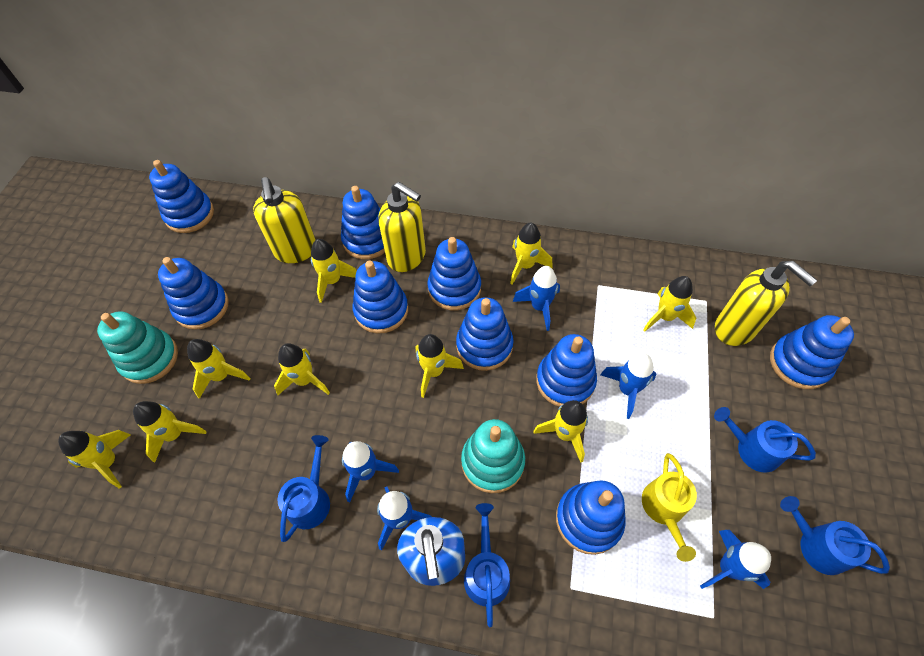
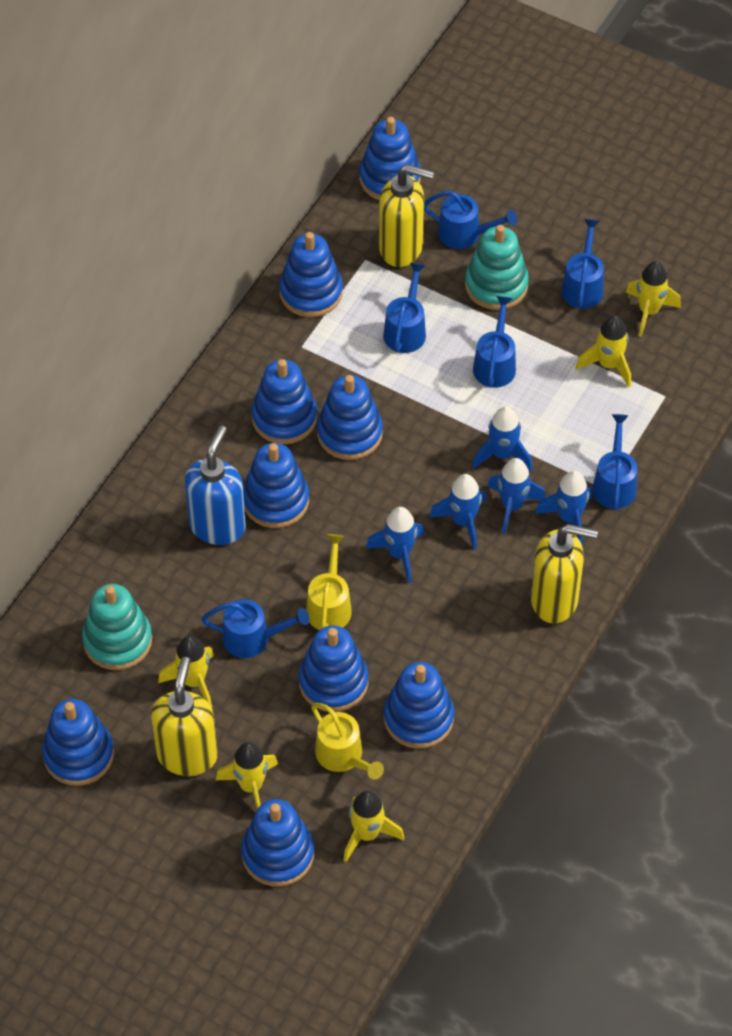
blue watering can: 4 -> 6
yellow rocket: 9 -> 5
yellow watering can: 1 -> 2

